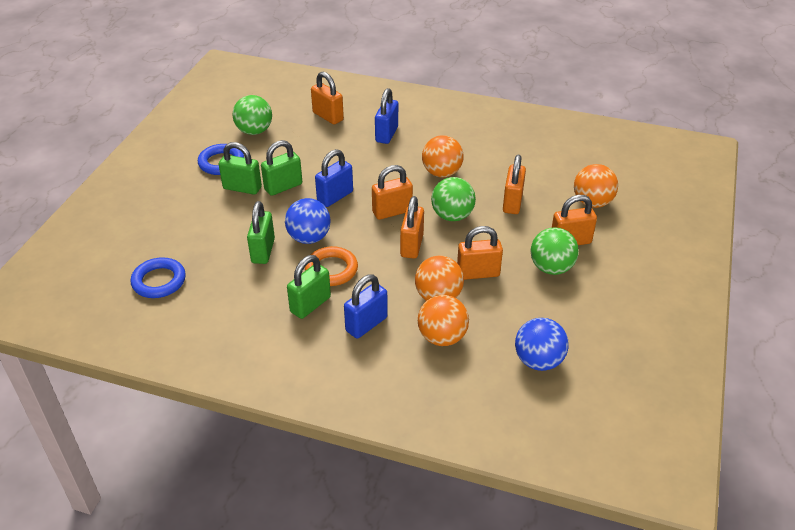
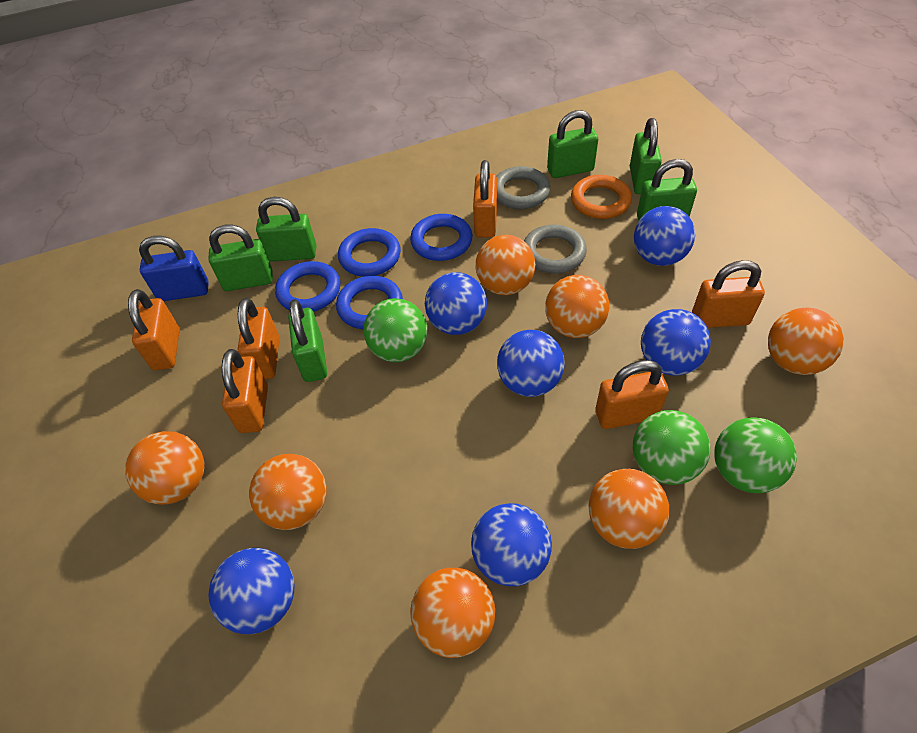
blue ball: 2 -> 6
blue padlock: 3 -> 1
blue ring: 2 -> 4
green padlock: 4 -> 6
grey ring: 0 -> 2
orange ball: 4 -> 7

